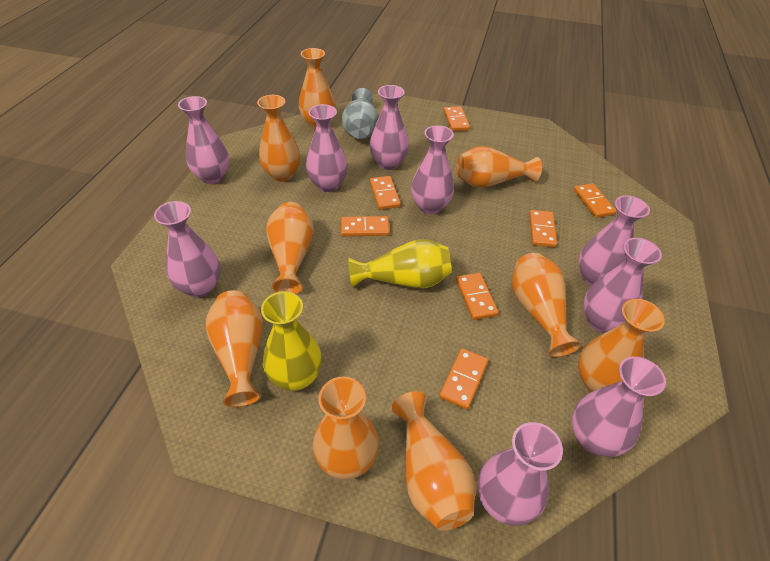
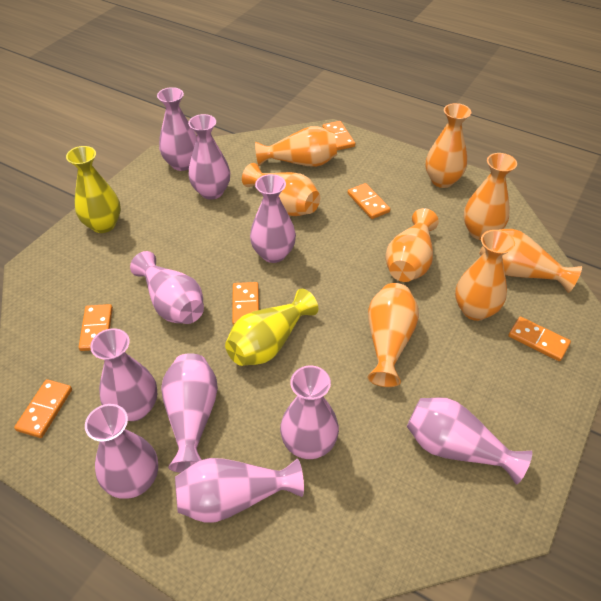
grey vase: 1 -> 0
orange domino: 7 -> 6
orange vase: 9 -> 8
pink vase: 9 -> 10

